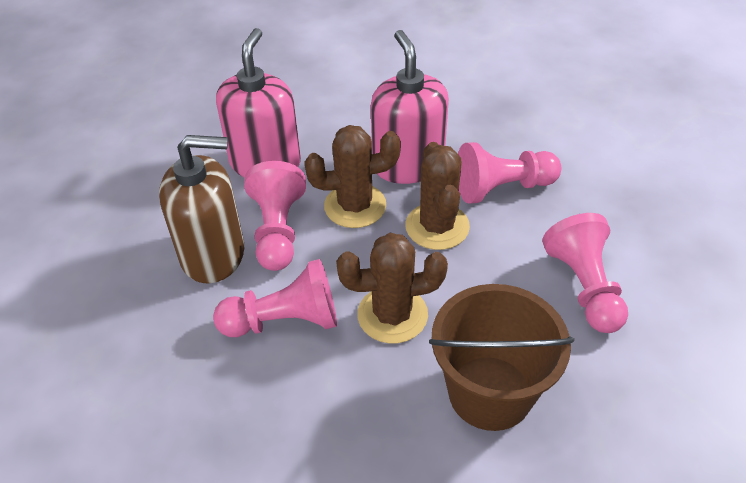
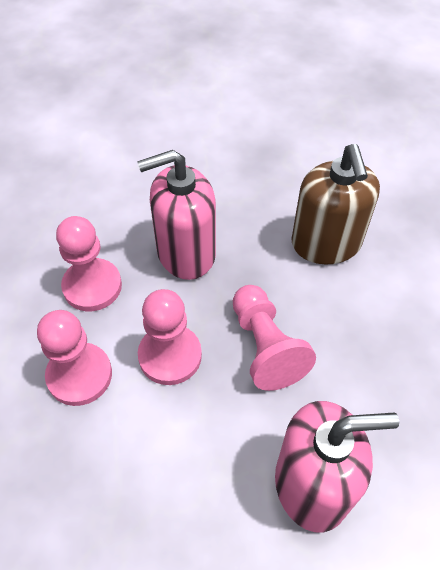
brown bucket: 1 -> 0
brown cactus: 3 -> 0

